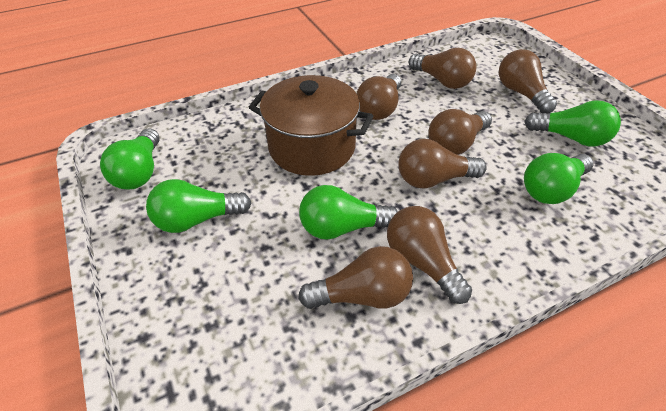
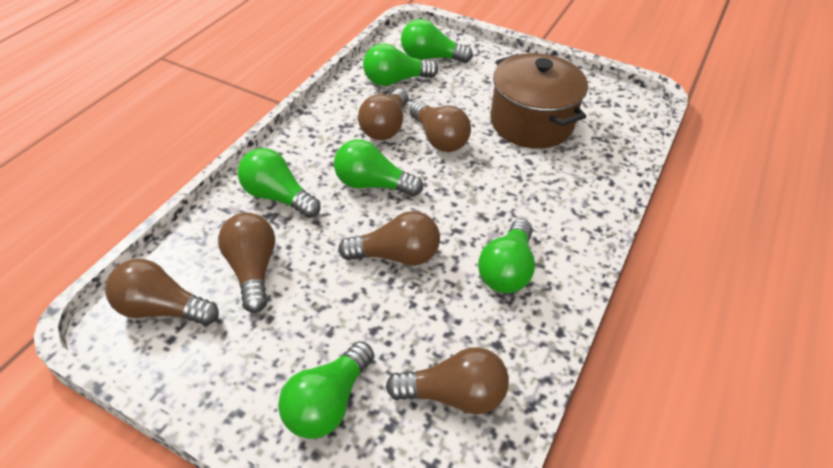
brown light bulb: 7 -> 6
green light bulb: 5 -> 6

